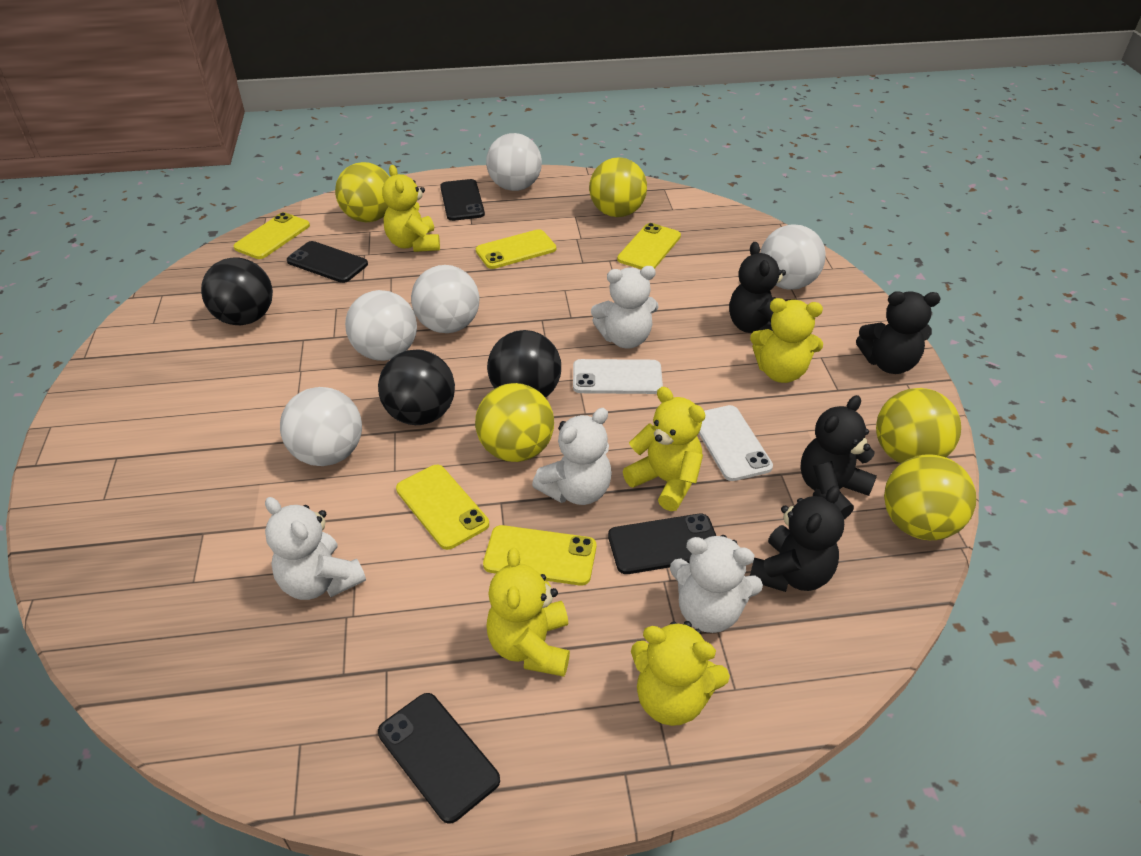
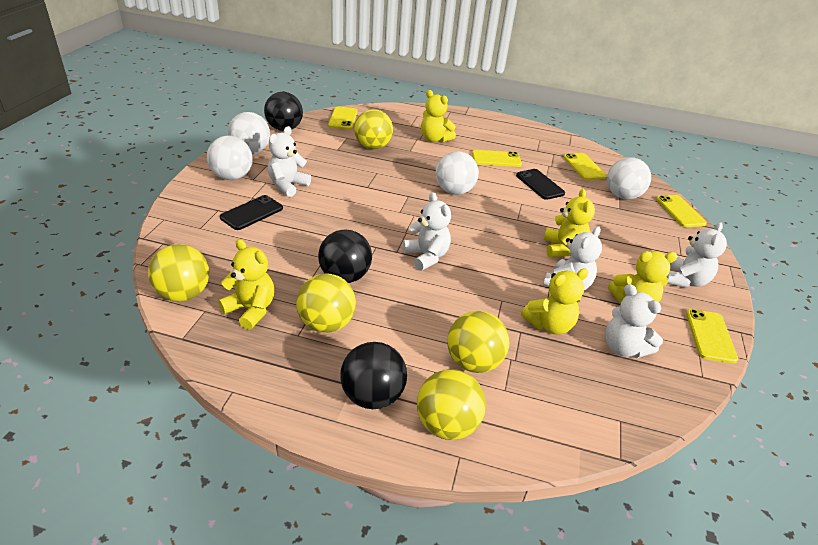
black phone: 4 -> 2
black teddy bear: 4 -> 0
white ball: 5 -> 4
white phone: 2 -> 0
white teddy bear: 4 -> 5

